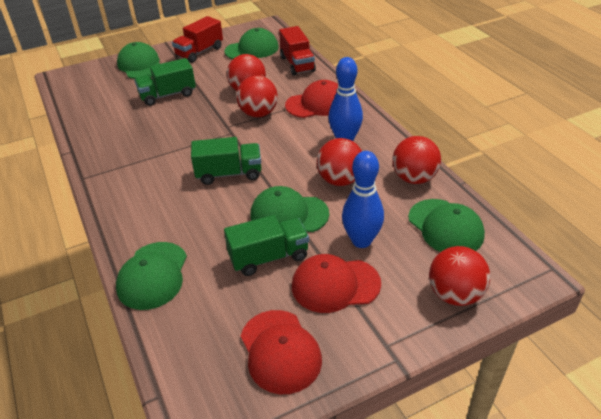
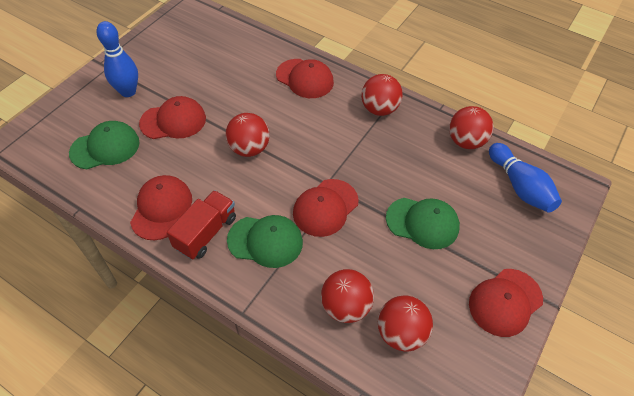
green cap: 5 -> 3
green truck: 3 -> 0
red cap: 3 -> 5
red truck: 2 -> 1

